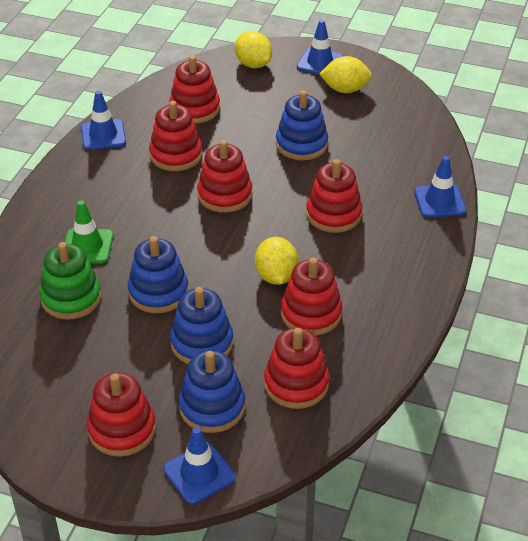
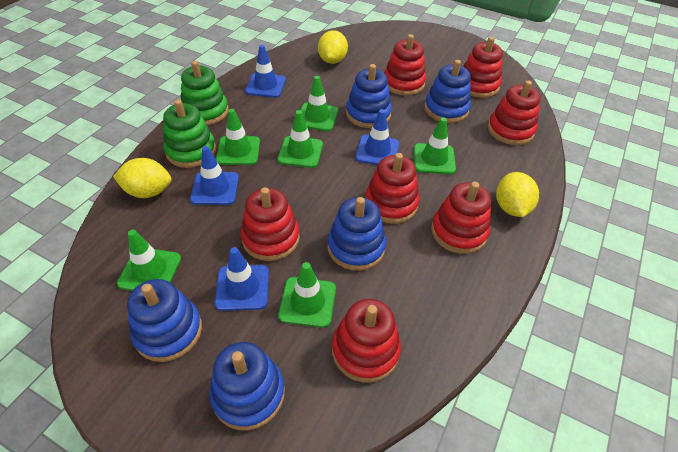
blue stacking toy: 4 -> 5
green stacking toy: 1 -> 2
green traffic cone: 1 -> 6

